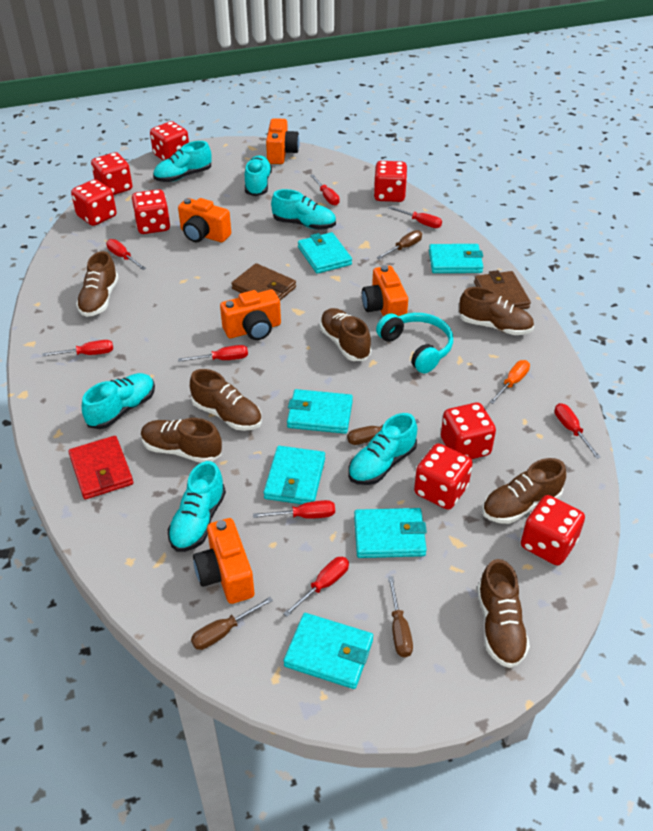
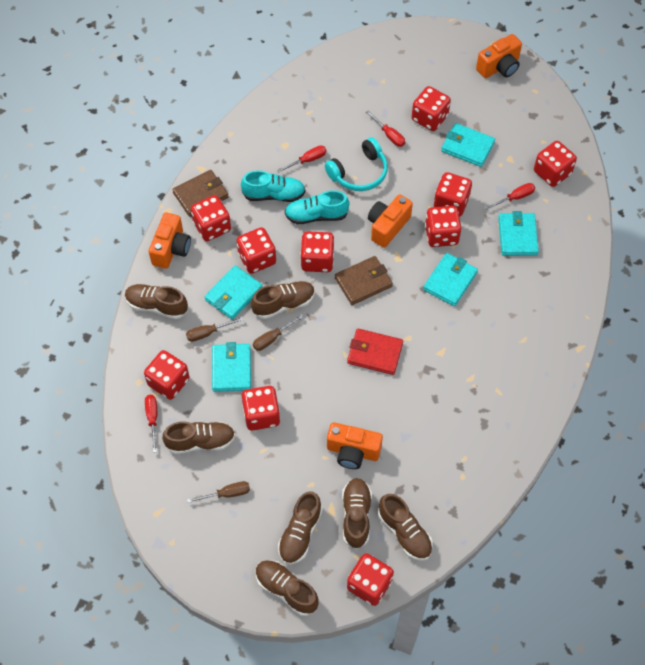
brown screwdriver: 4 -> 3
orange camera: 5 -> 4
orange screwdriver: 1 -> 0
red dice: 8 -> 10
red screwdriver: 8 -> 4
turquoise shoe: 6 -> 2
turquoise wallet: 6 -> 5

